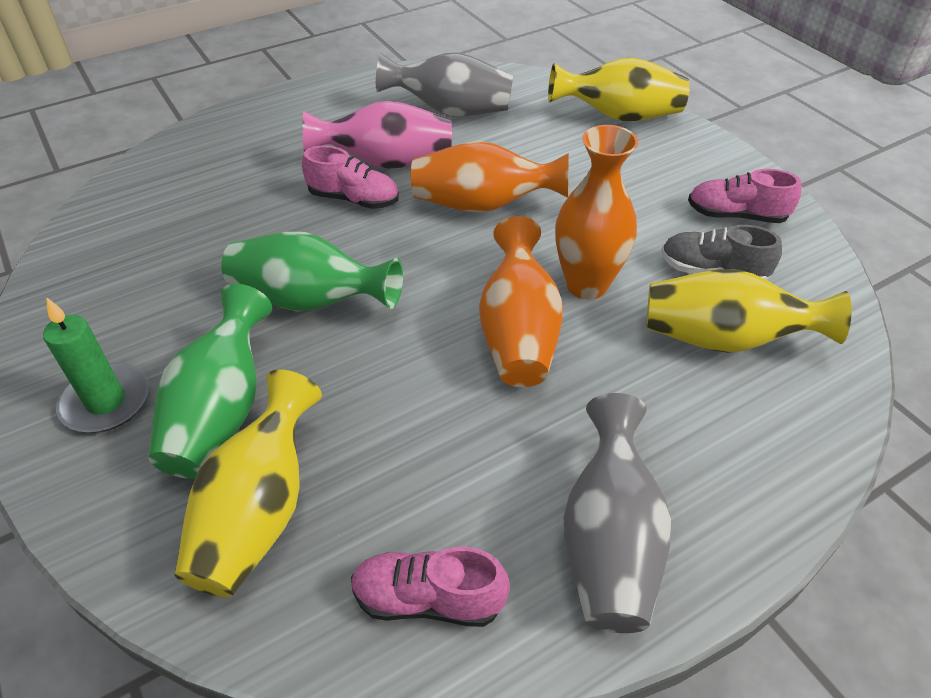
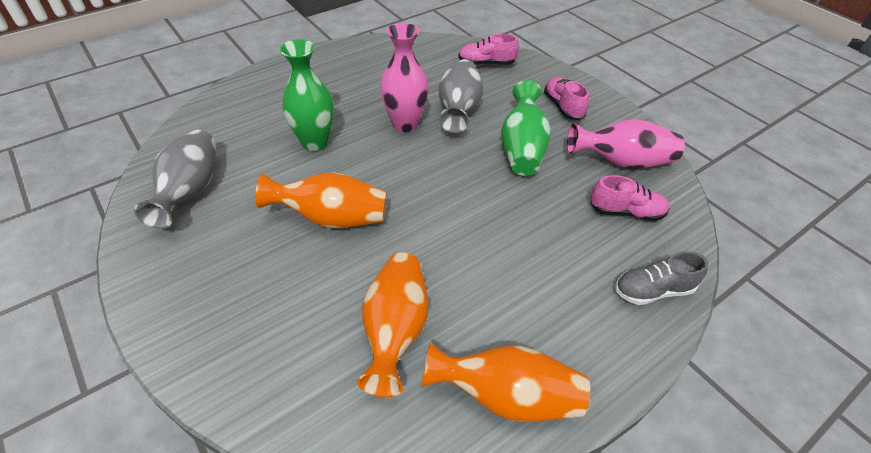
green candle: 1 -> 0
pink vase: 1 -> 2
yellow vase: 3 -> 0

